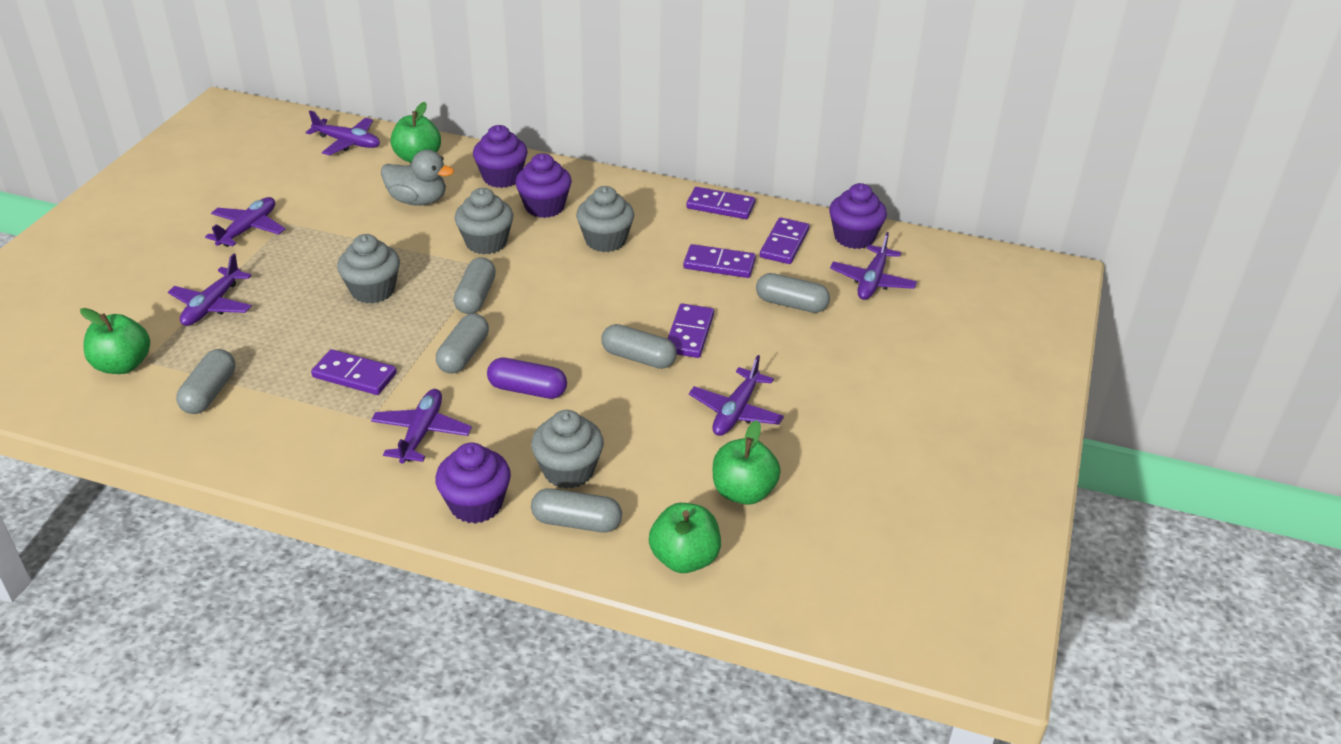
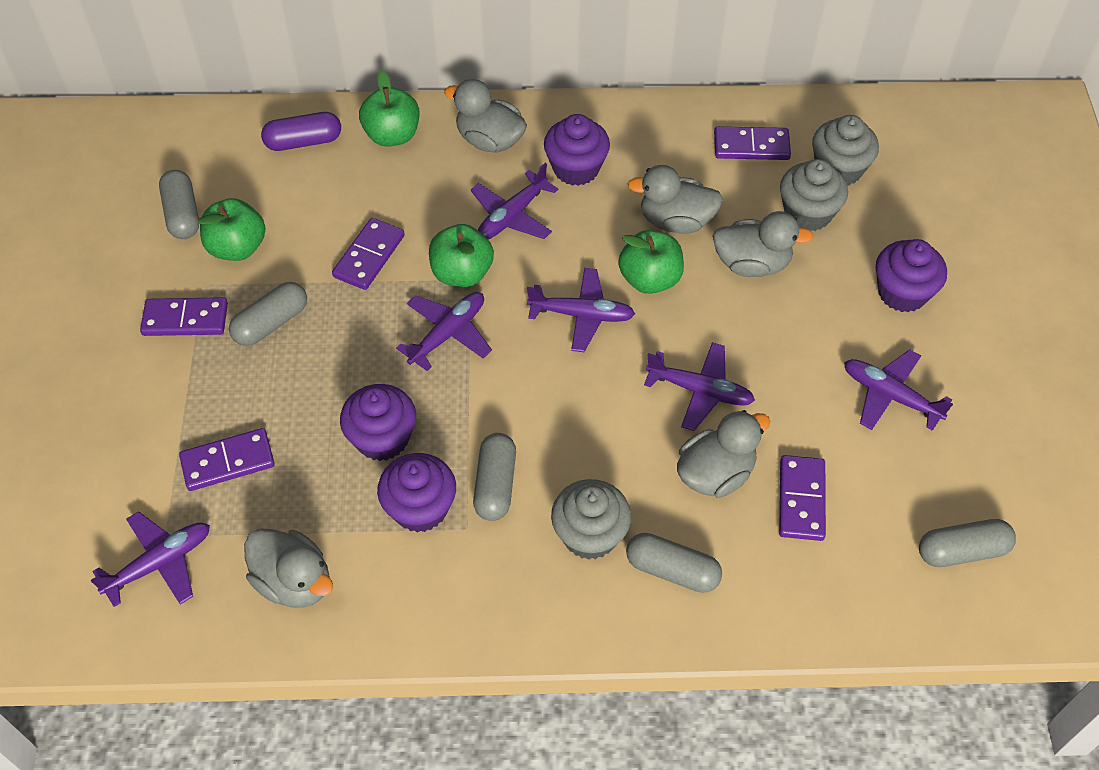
grey capsule: 6 -> 5
grey cupcake: 4 -> 3
grey duck: 1 -> 5

